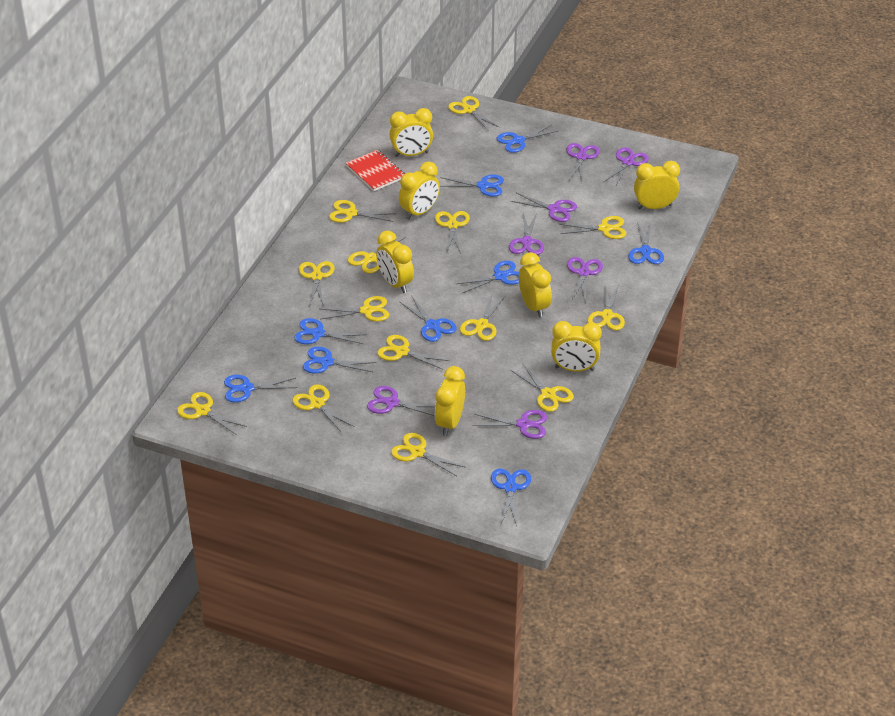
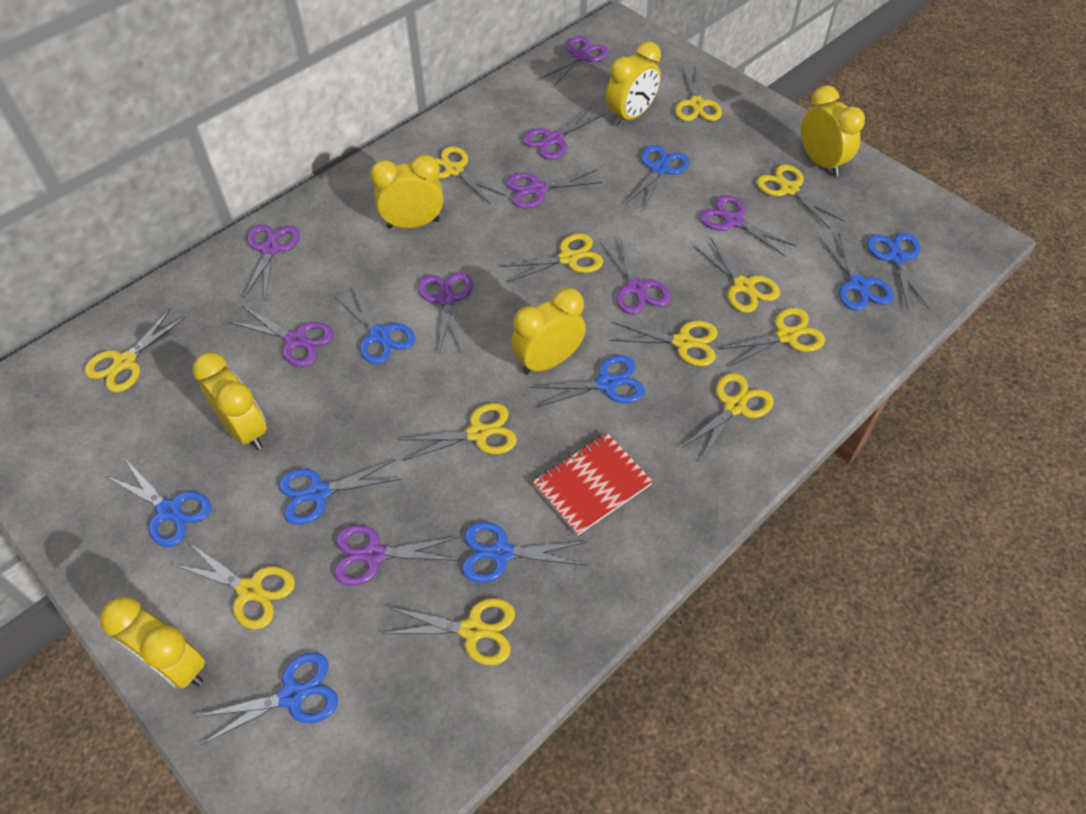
purple scissors: 7 -> 9
yellow clock: 7 -> 6
yellow scissors: 14 -> 12

